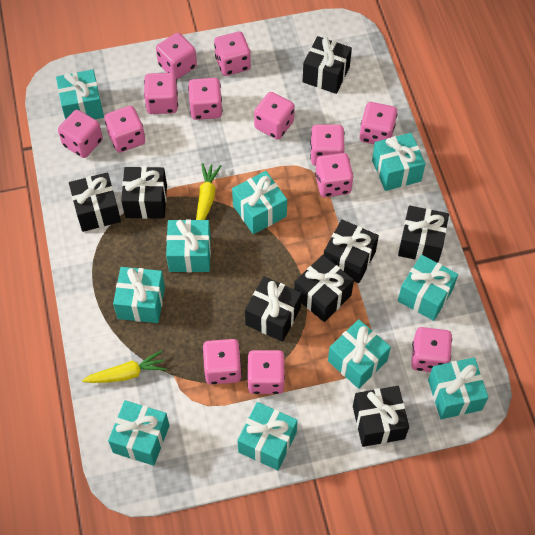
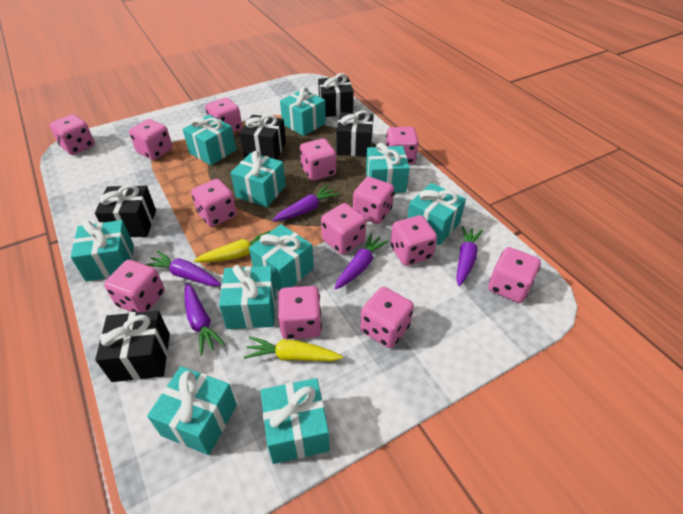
black gift: 8 -> 5
purple carrot: 0 -> 5

